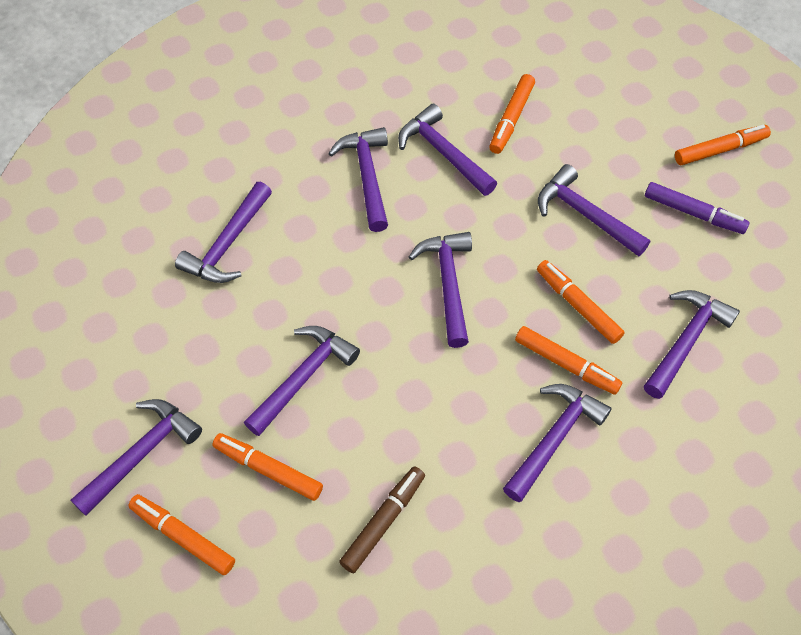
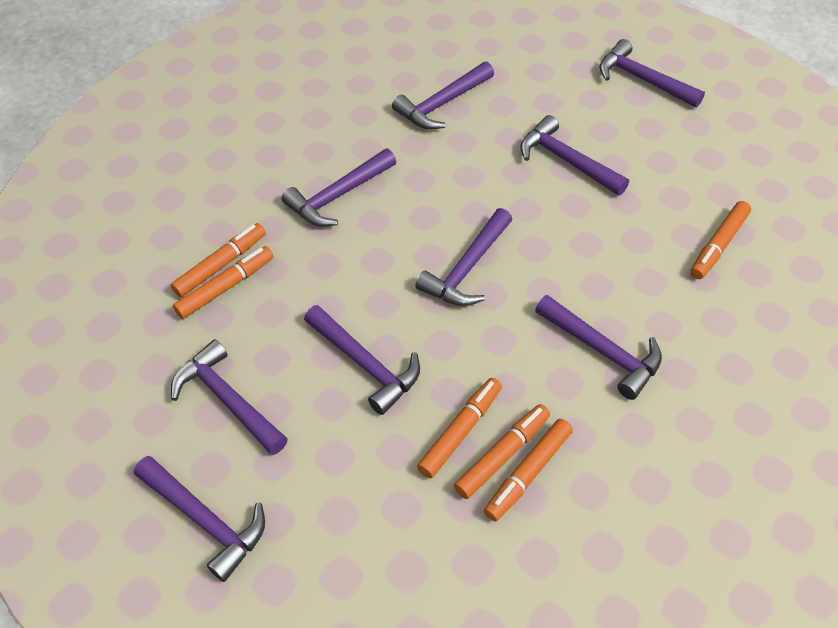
brown marker: 1 -> 0
purple marker: 1 -> 0

